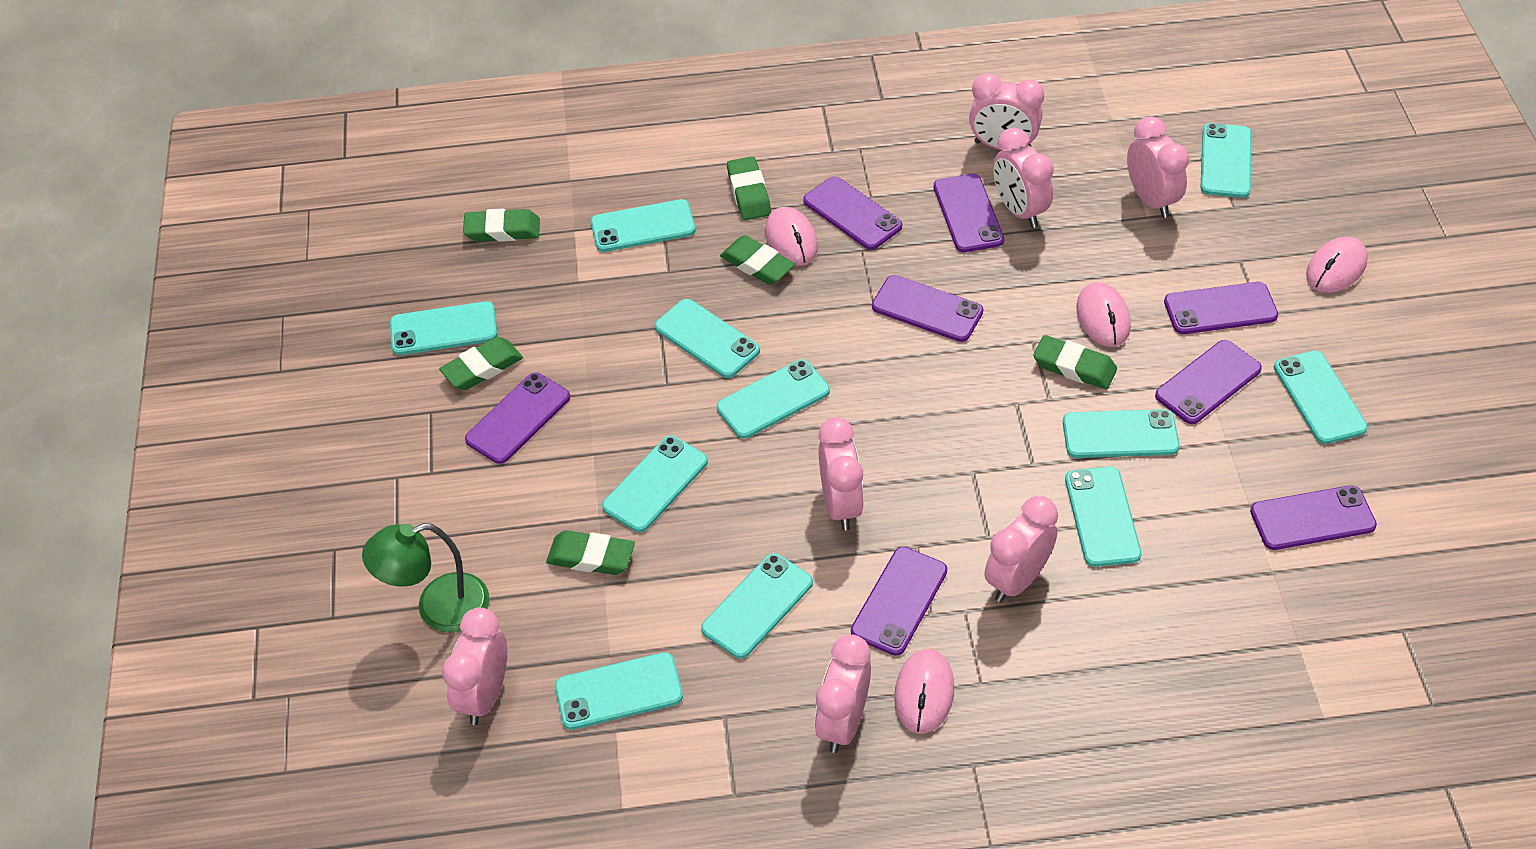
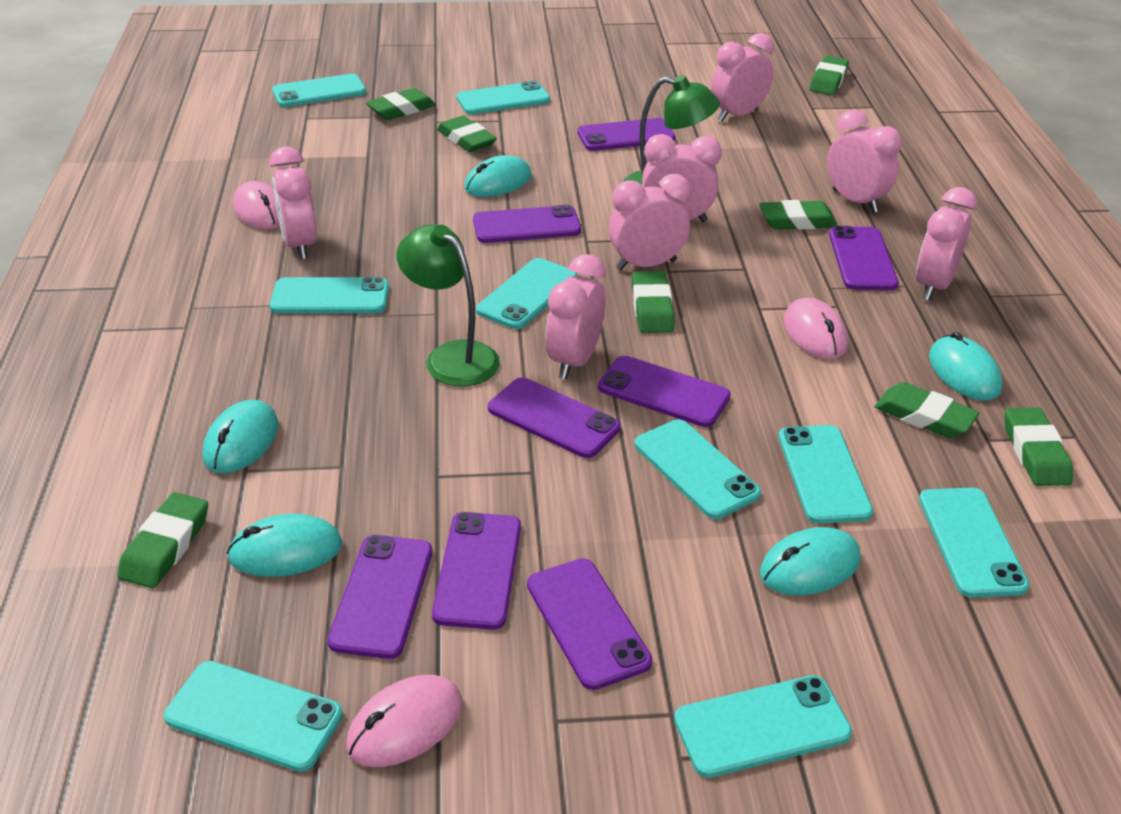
green eraser: 6 -> 8
green lamp: 1 -> 2
pink mouse: 4 -> 3
turquoise mouse: 0 -> 5
turquoise phone: 11 -> 9

